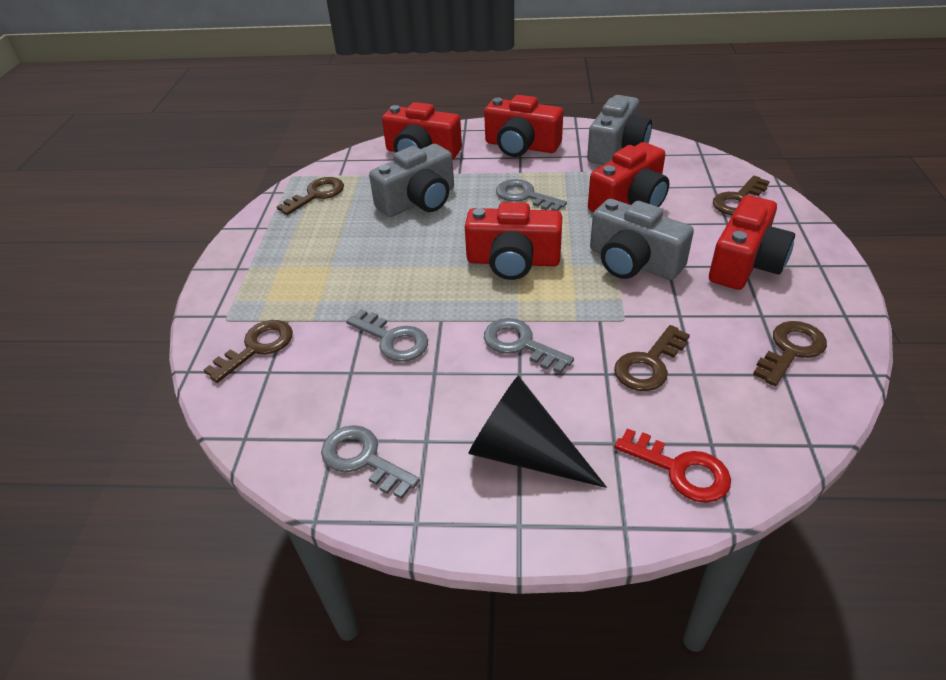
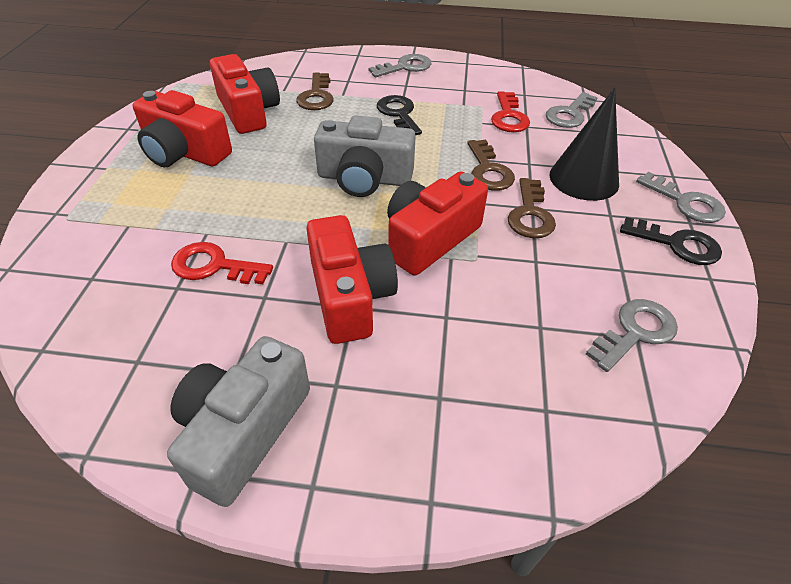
black key: 0 -> 2
brown key: 5 -> 3
grey camera: 3 -> 2
red camera: 5 -> 4
red key: 1 -> 2

